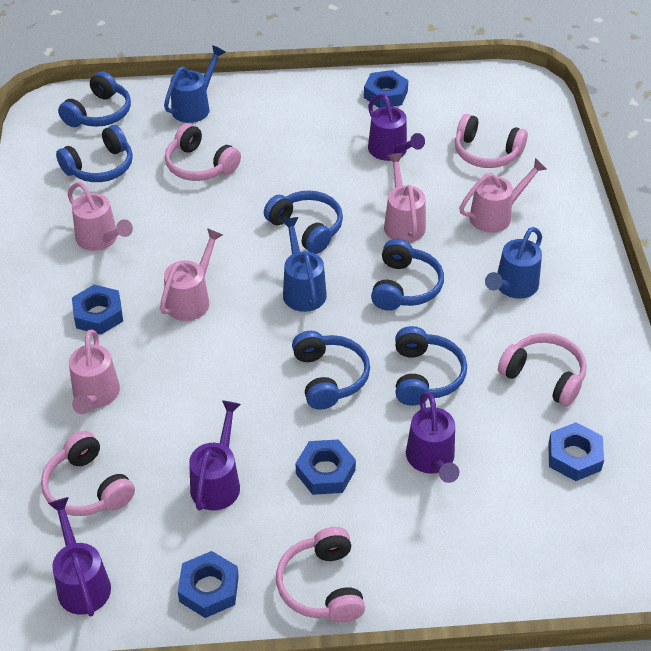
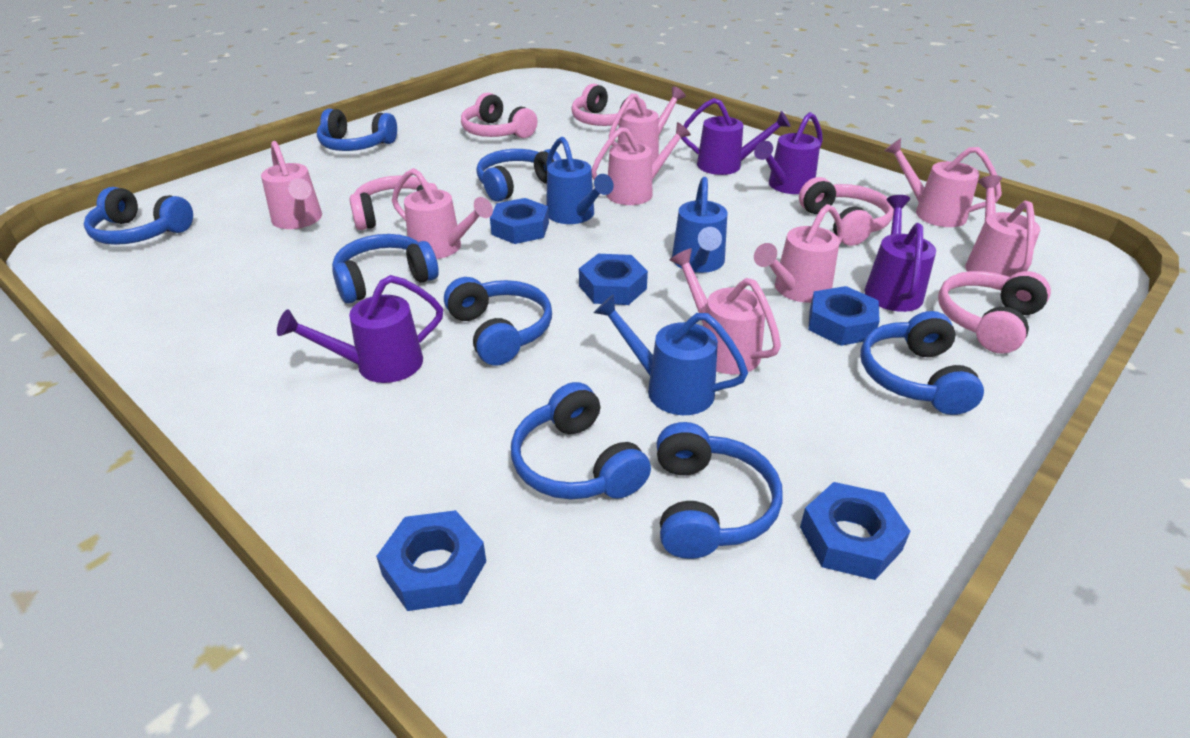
blue headphones: 6 -> 8
pink watering can: 5 -> 8

